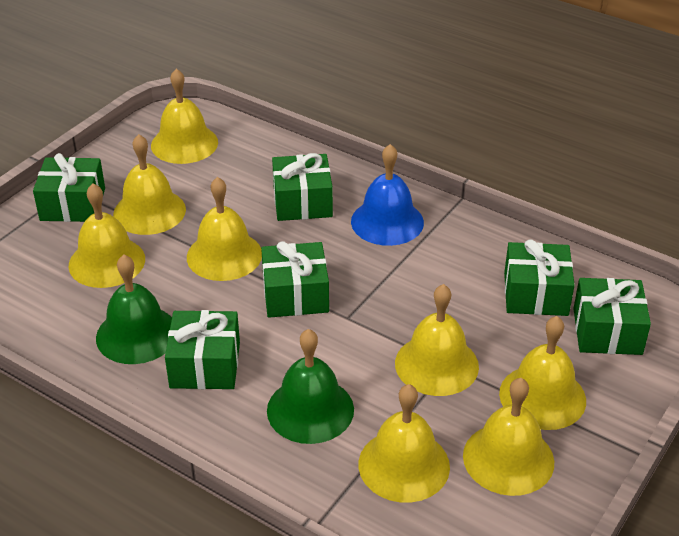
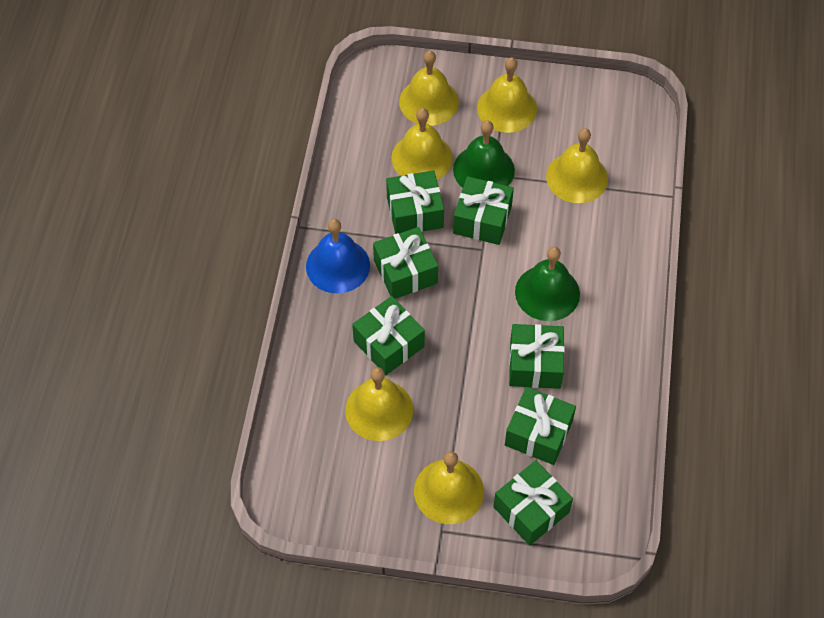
green gift: 6 -> 7
yellow bell: 8 -> 6

